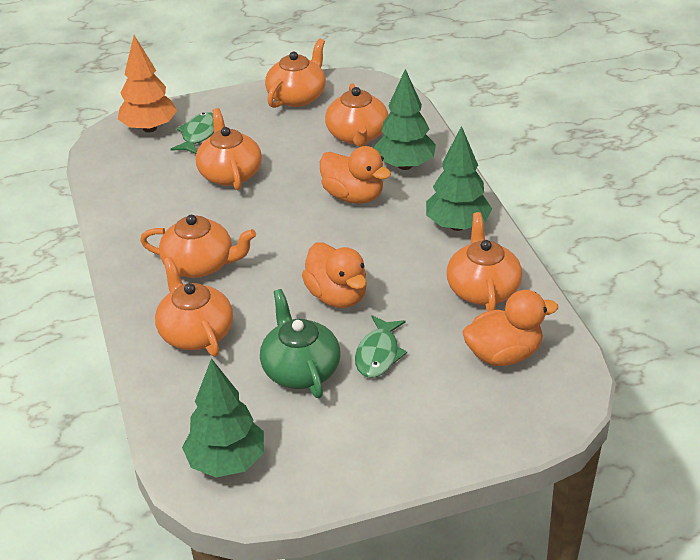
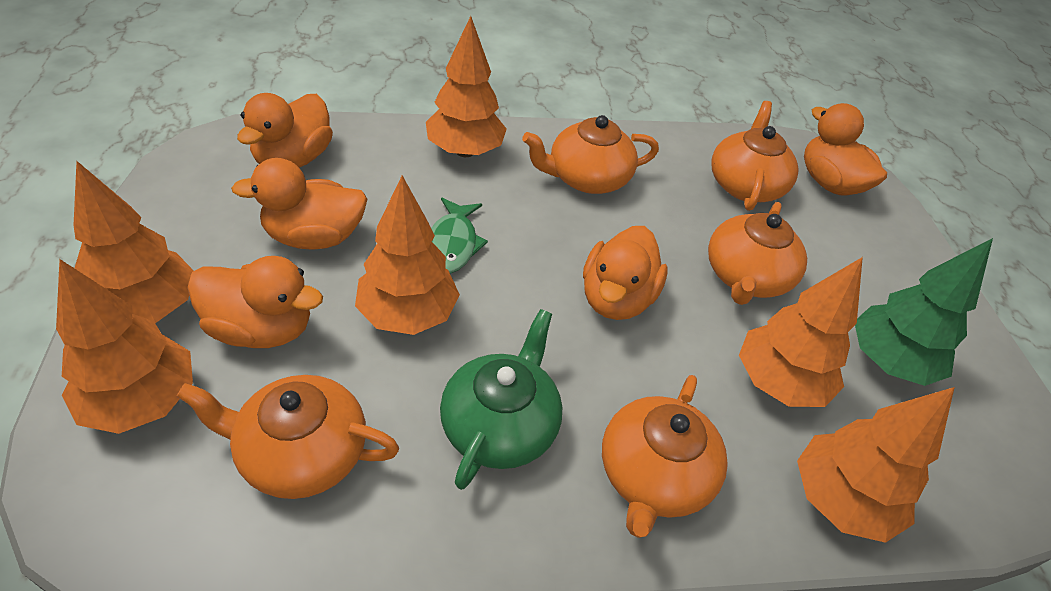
green fish: 2 -> 1
green tree: 3 -> 1
orange duck: 3 -> 5
orange teapot: 6 -> 5
orange tree: 1 -> 6

